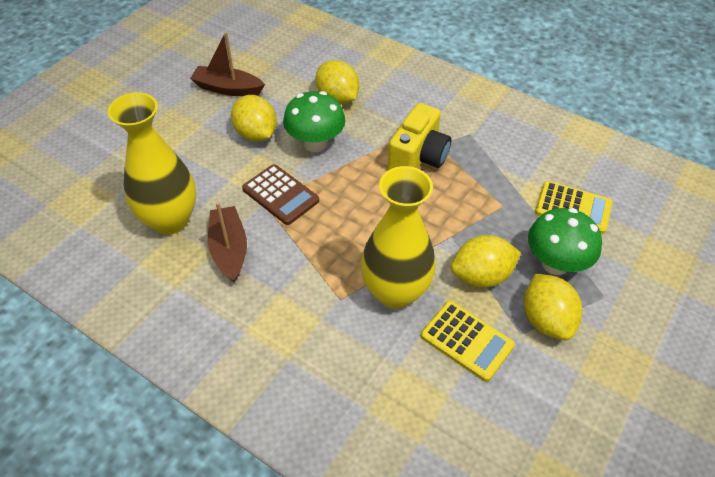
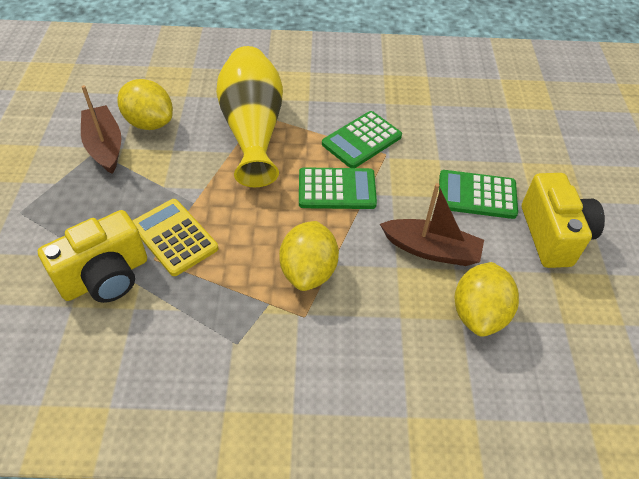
brown calculator: 1 -> 0
green calculator: 0 -> 3
green mushroom: 2 -> 0
yellow calculator: 2 -> 1
yellow camera: 1 -> 2
yellow lemon: 4 -> 3
yellow vase: 2 -> 1

